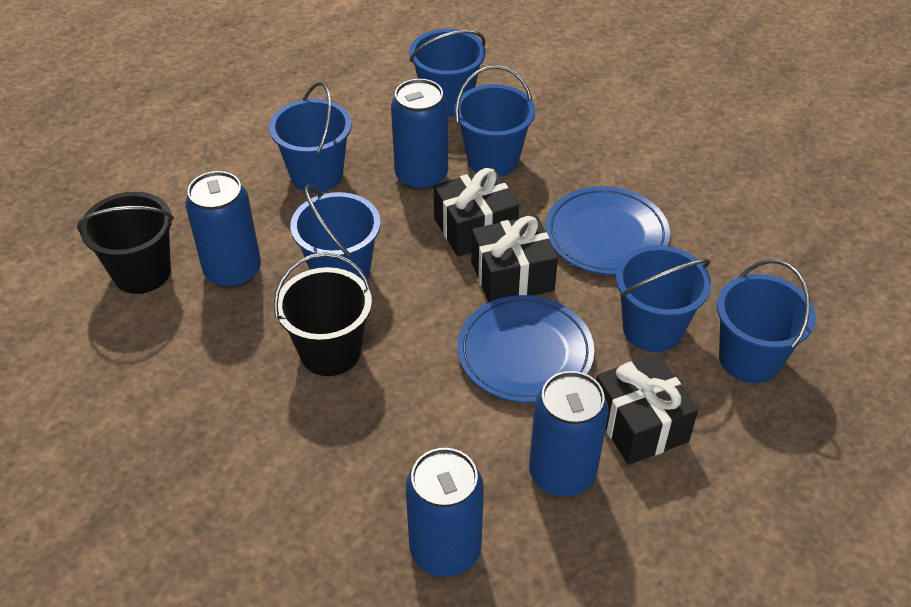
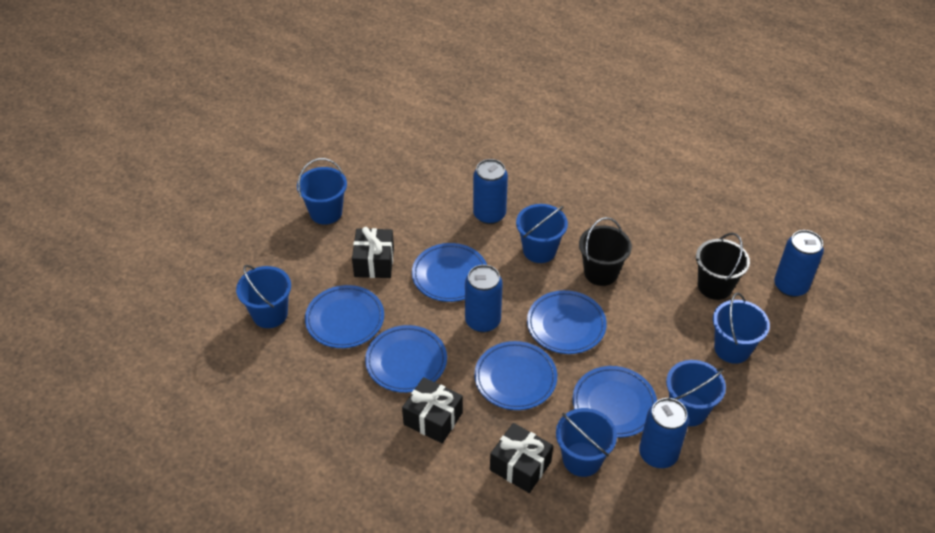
blue plate: 2 -> 6

